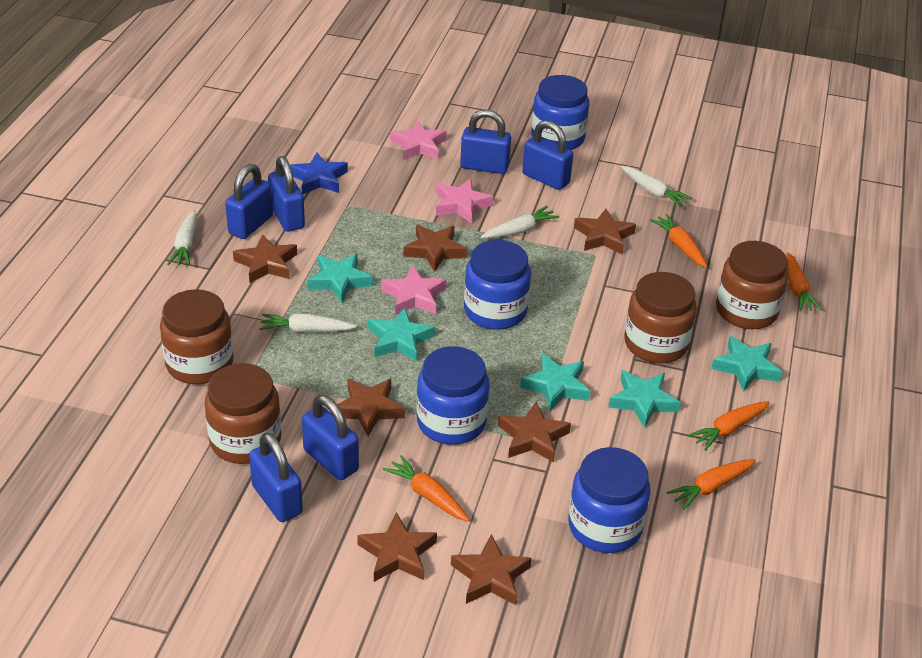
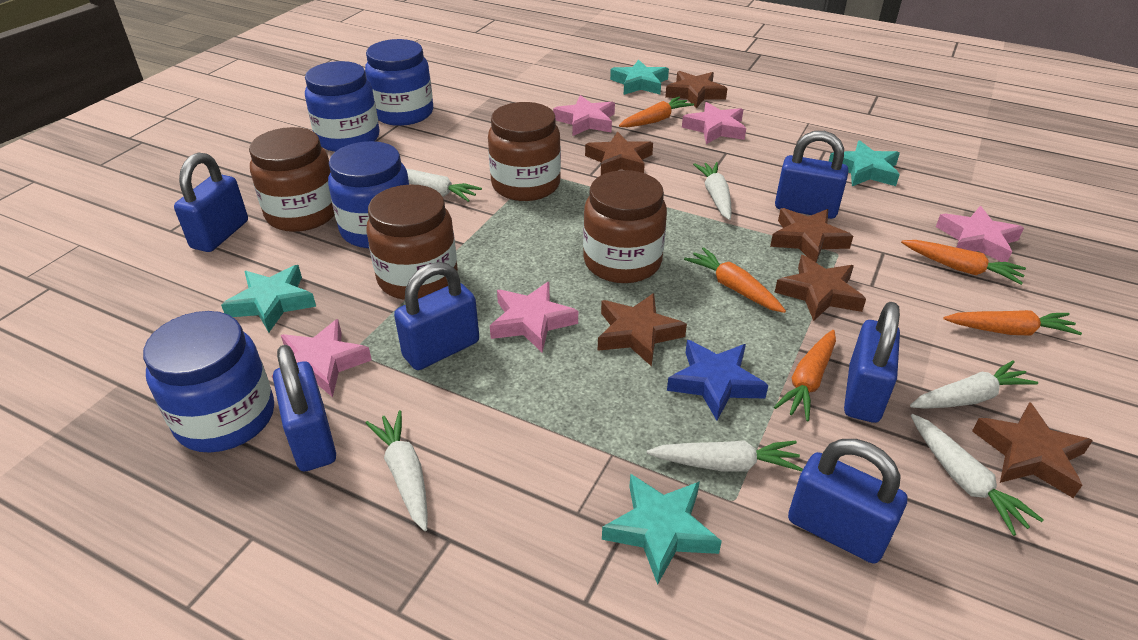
brown star: 7 -> 6
pink star: 3 -> 5
turquoise star: 5 -> 4
white carrot: 4 -> 6

